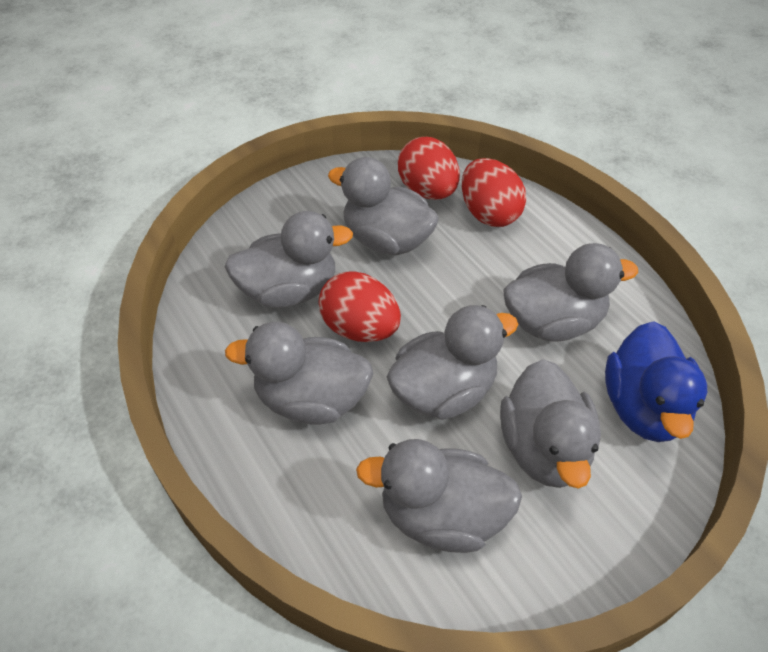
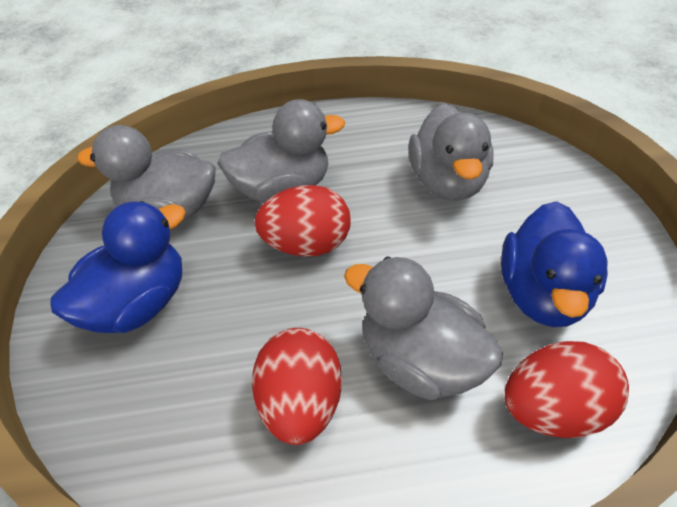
blue duck: 1 -> 2
grey duck: 7 -> 4

